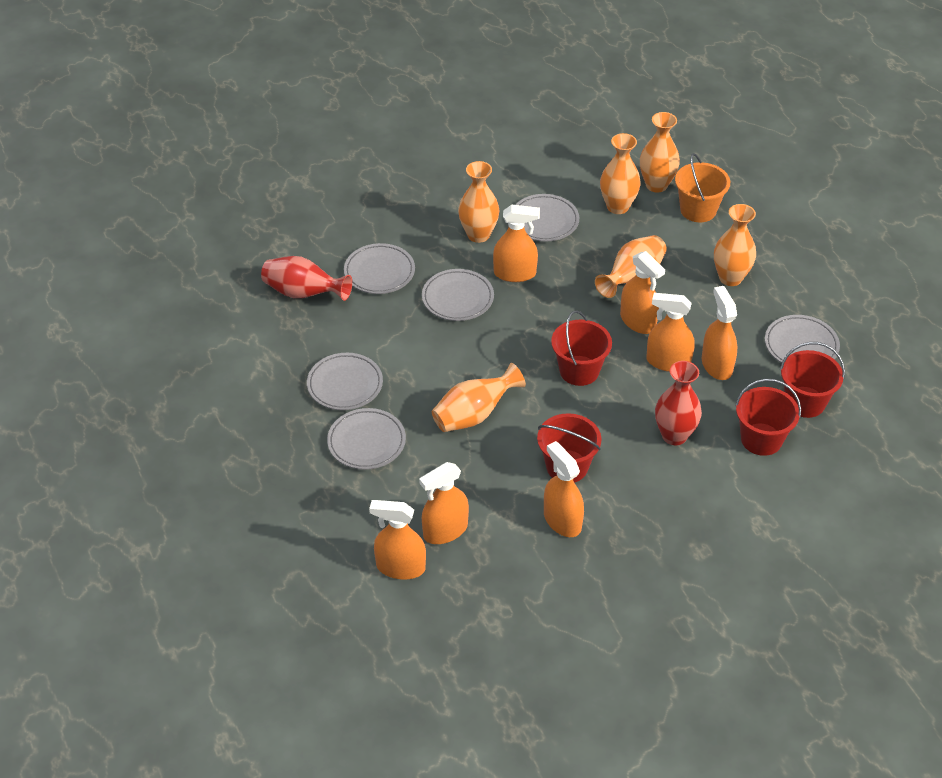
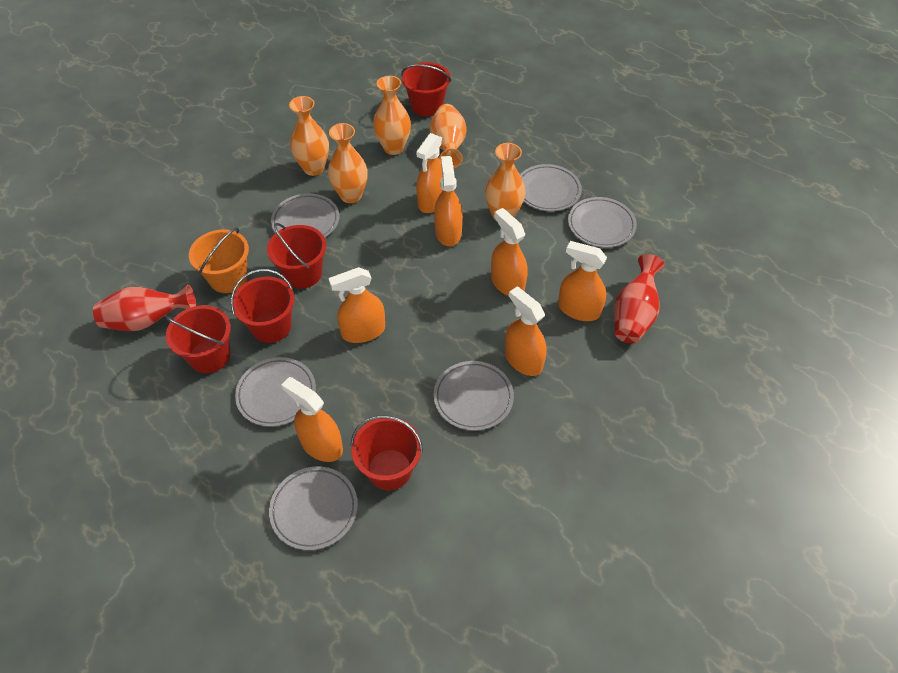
orange vase: 6 -> 5
red bucket: 4 -> 5

